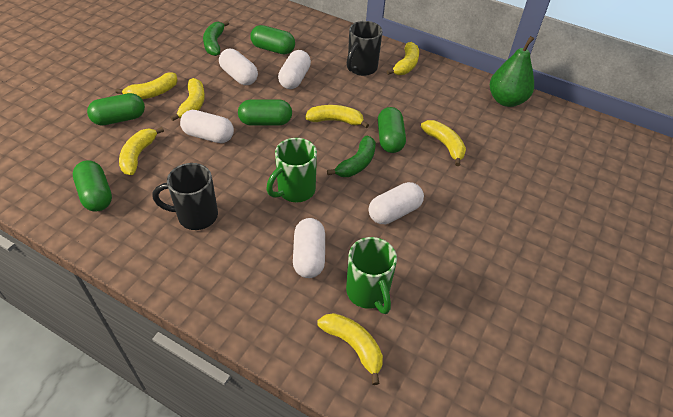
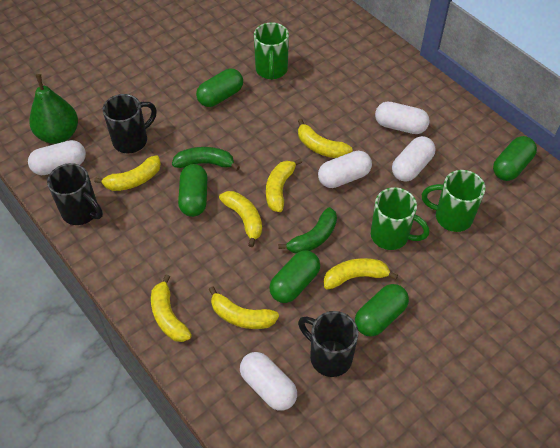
black mug: 2 -> 3
green mug: 2 -> 3

